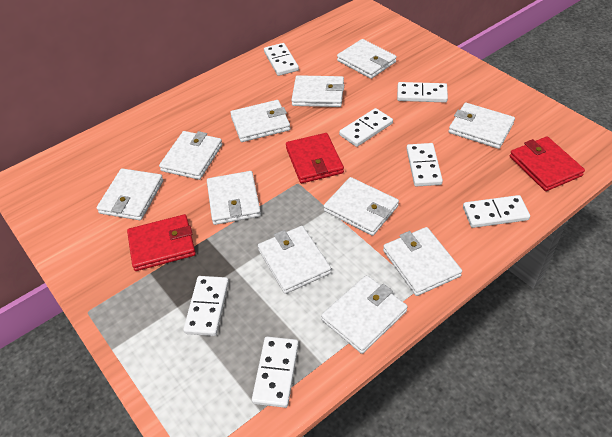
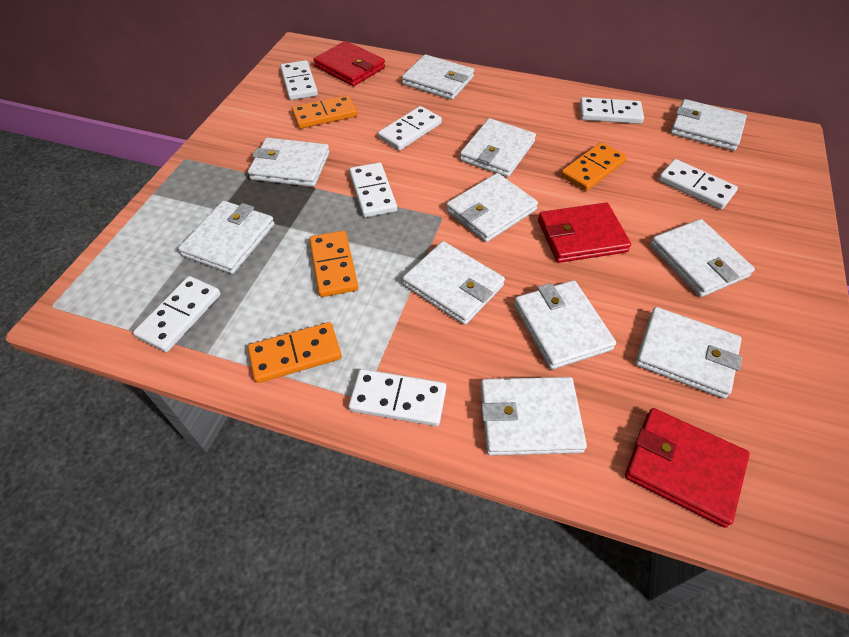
orange domino: 0 -> 4

